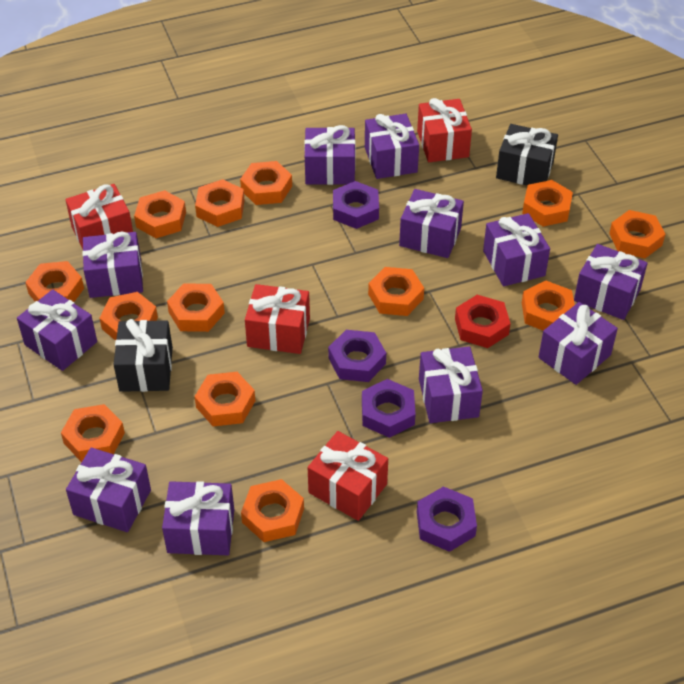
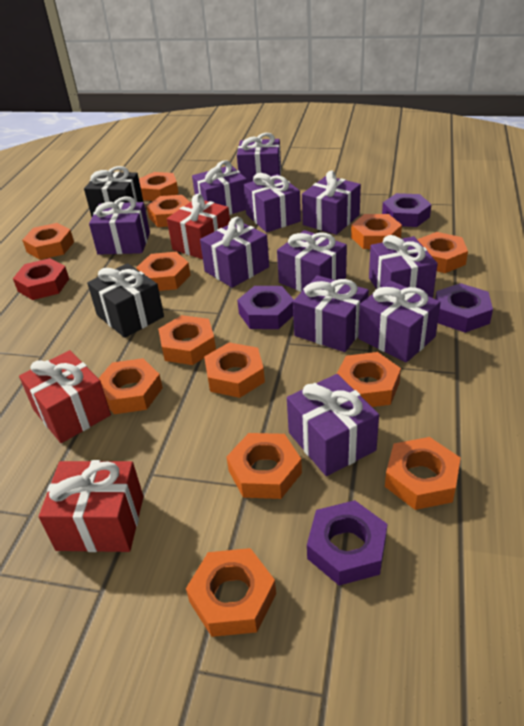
red gift: 4 -> 3

